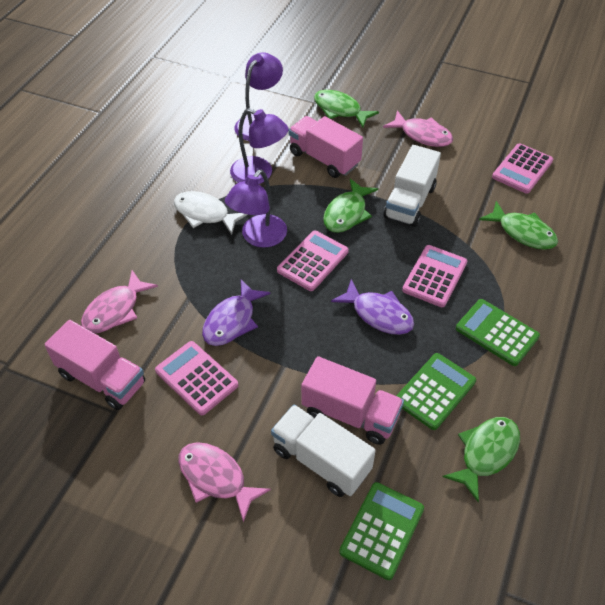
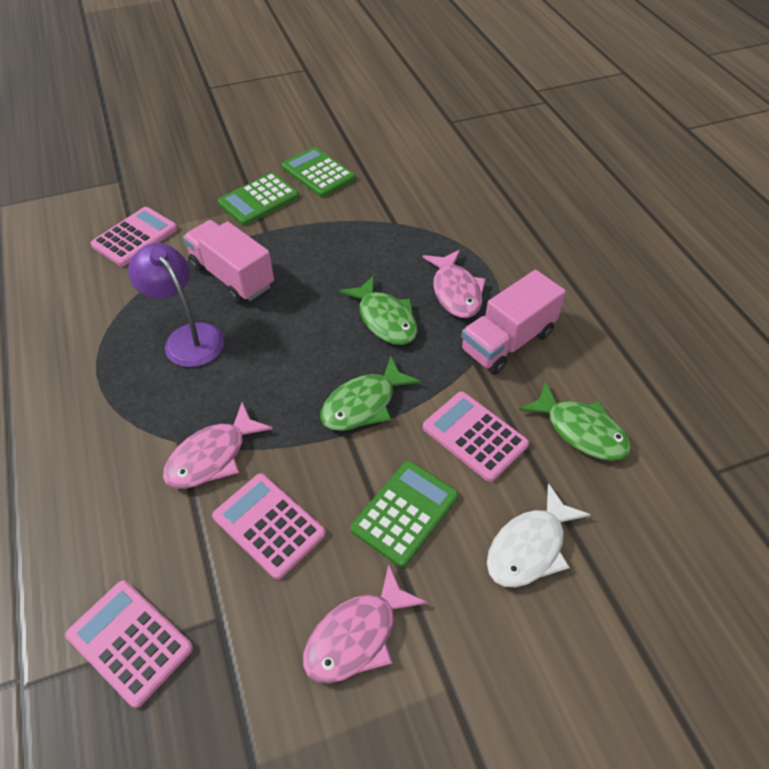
green fish: 4 -> 3
pink truck: 3 -> 2
purple fish: 2 -> 0
purple lamp: 3 -> 1
white truck: 2 -> 0

